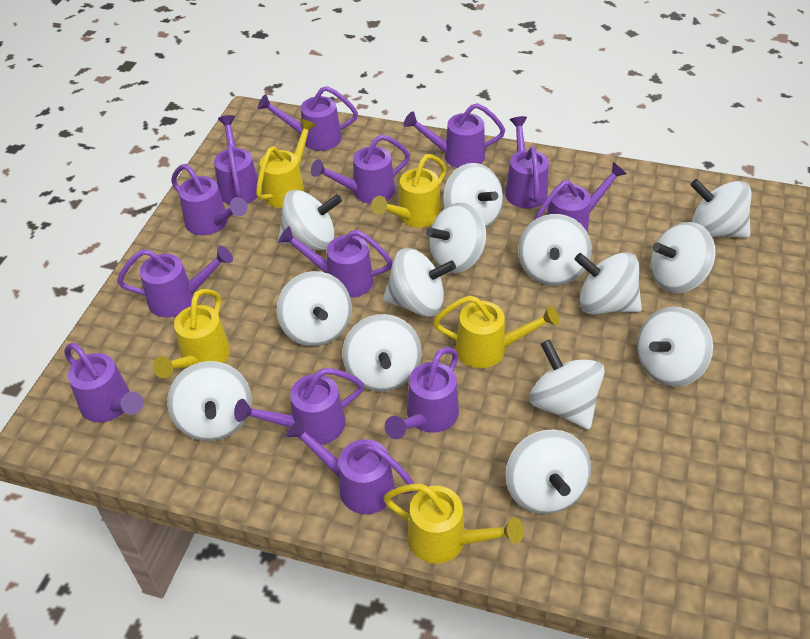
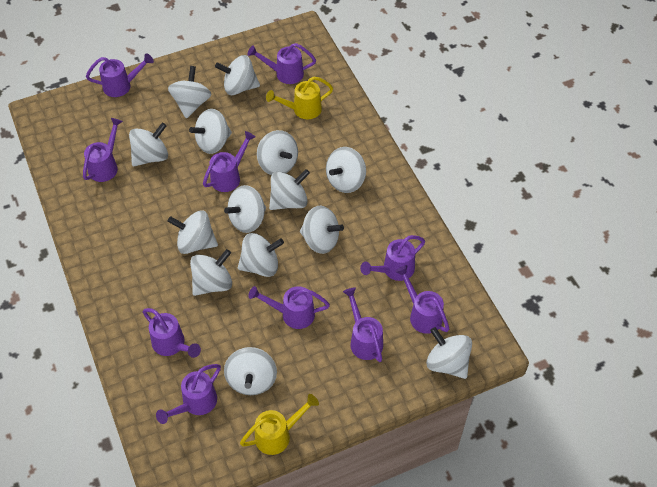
purple watering can: 13 -> 10
yellow watering can: 5 -> 2

